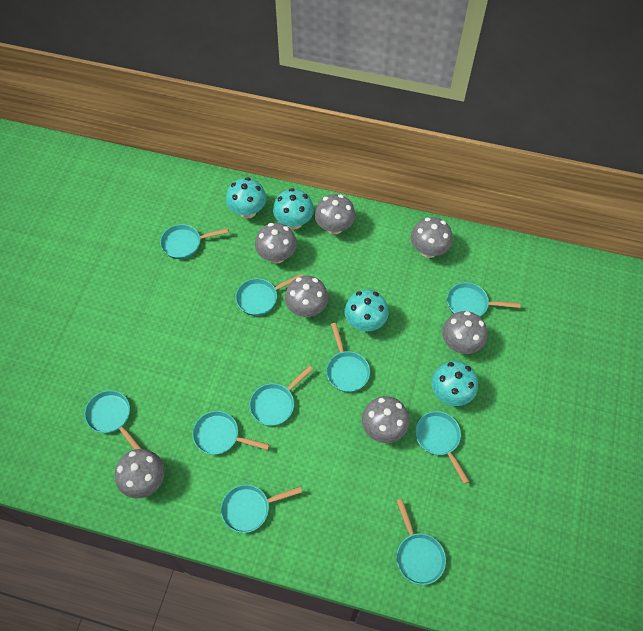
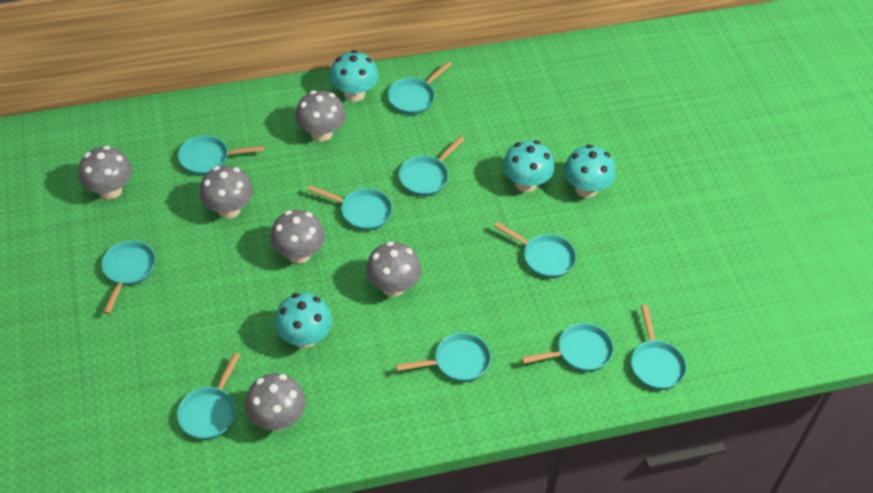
grey mushroom: 7 -> 6

